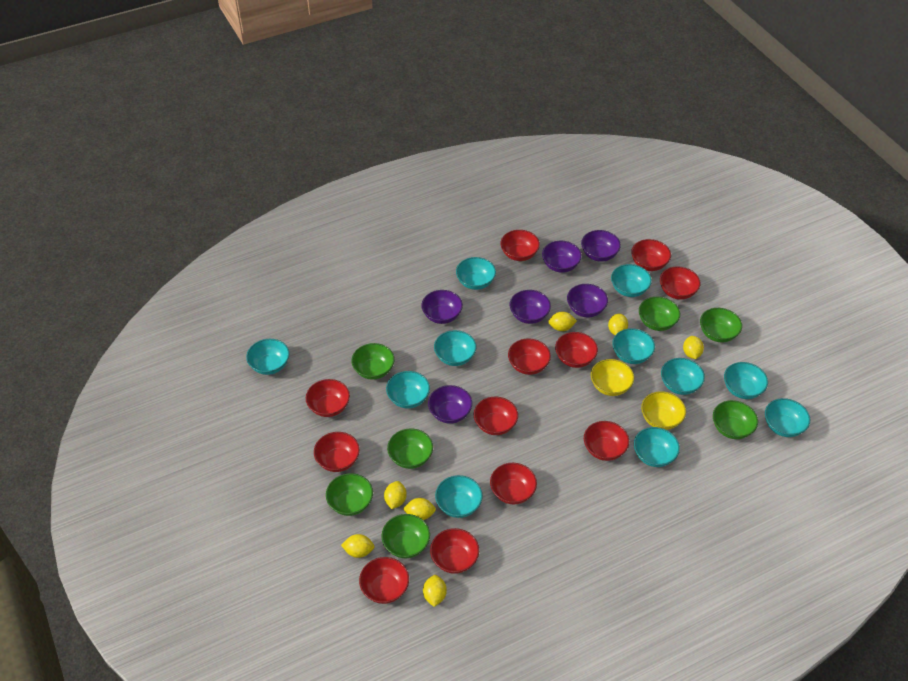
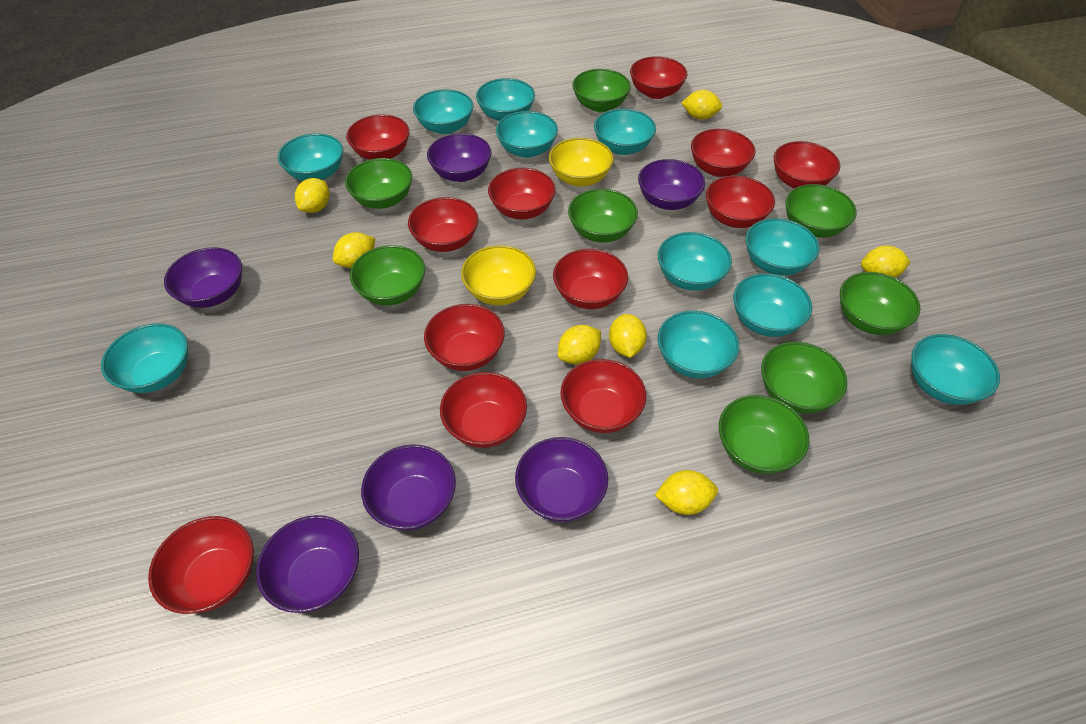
green bowl: 7 -> 8

